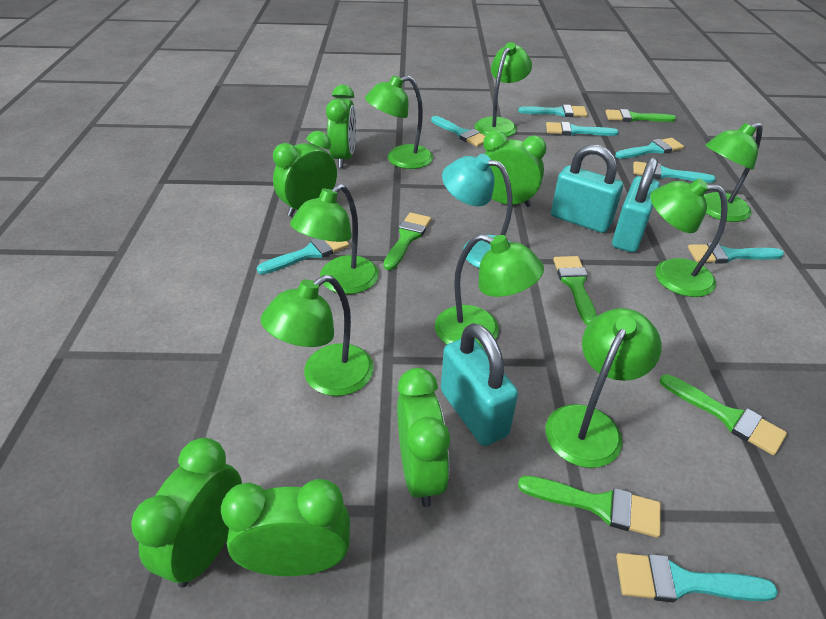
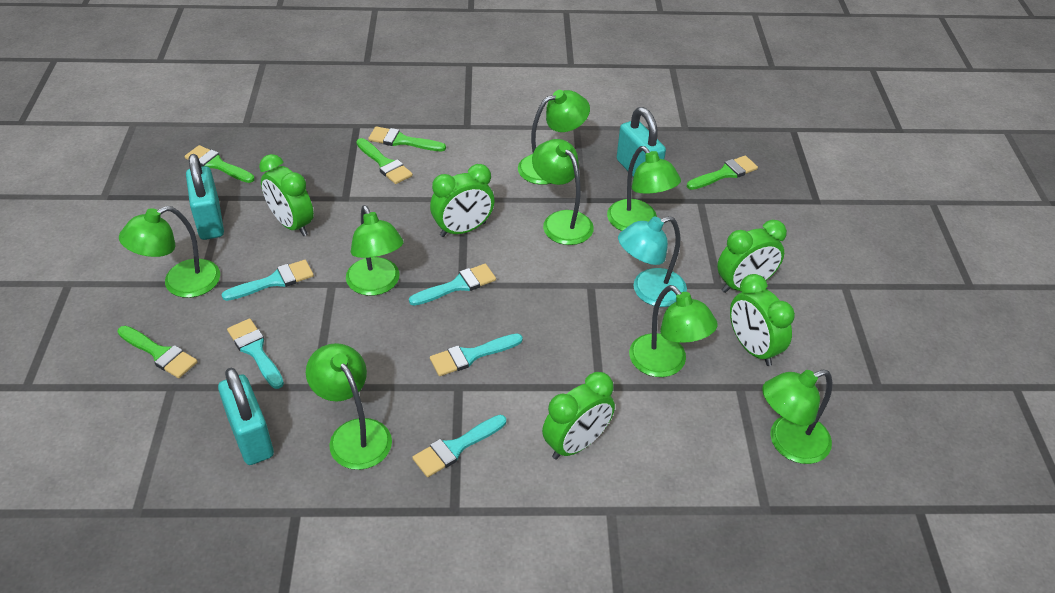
green clock: 6 -> 5
turquoise brush: 8 -> 5

